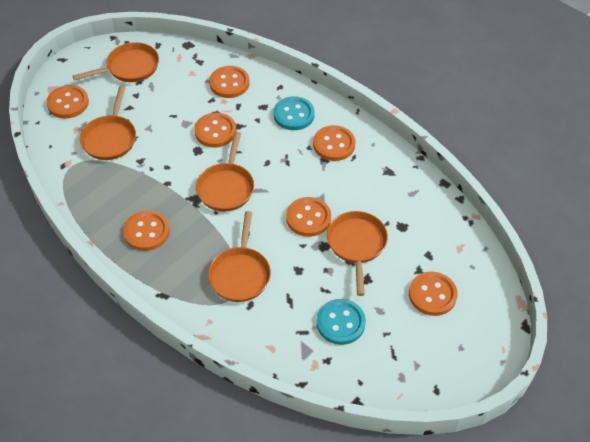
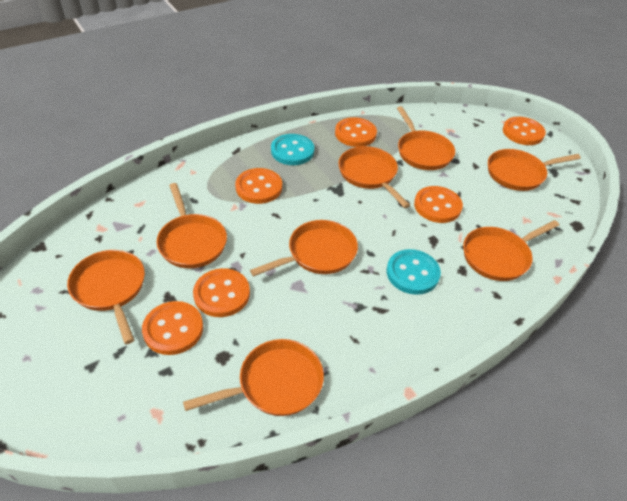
orange button: 7 -> 6
orange pan: 5 -> 8

